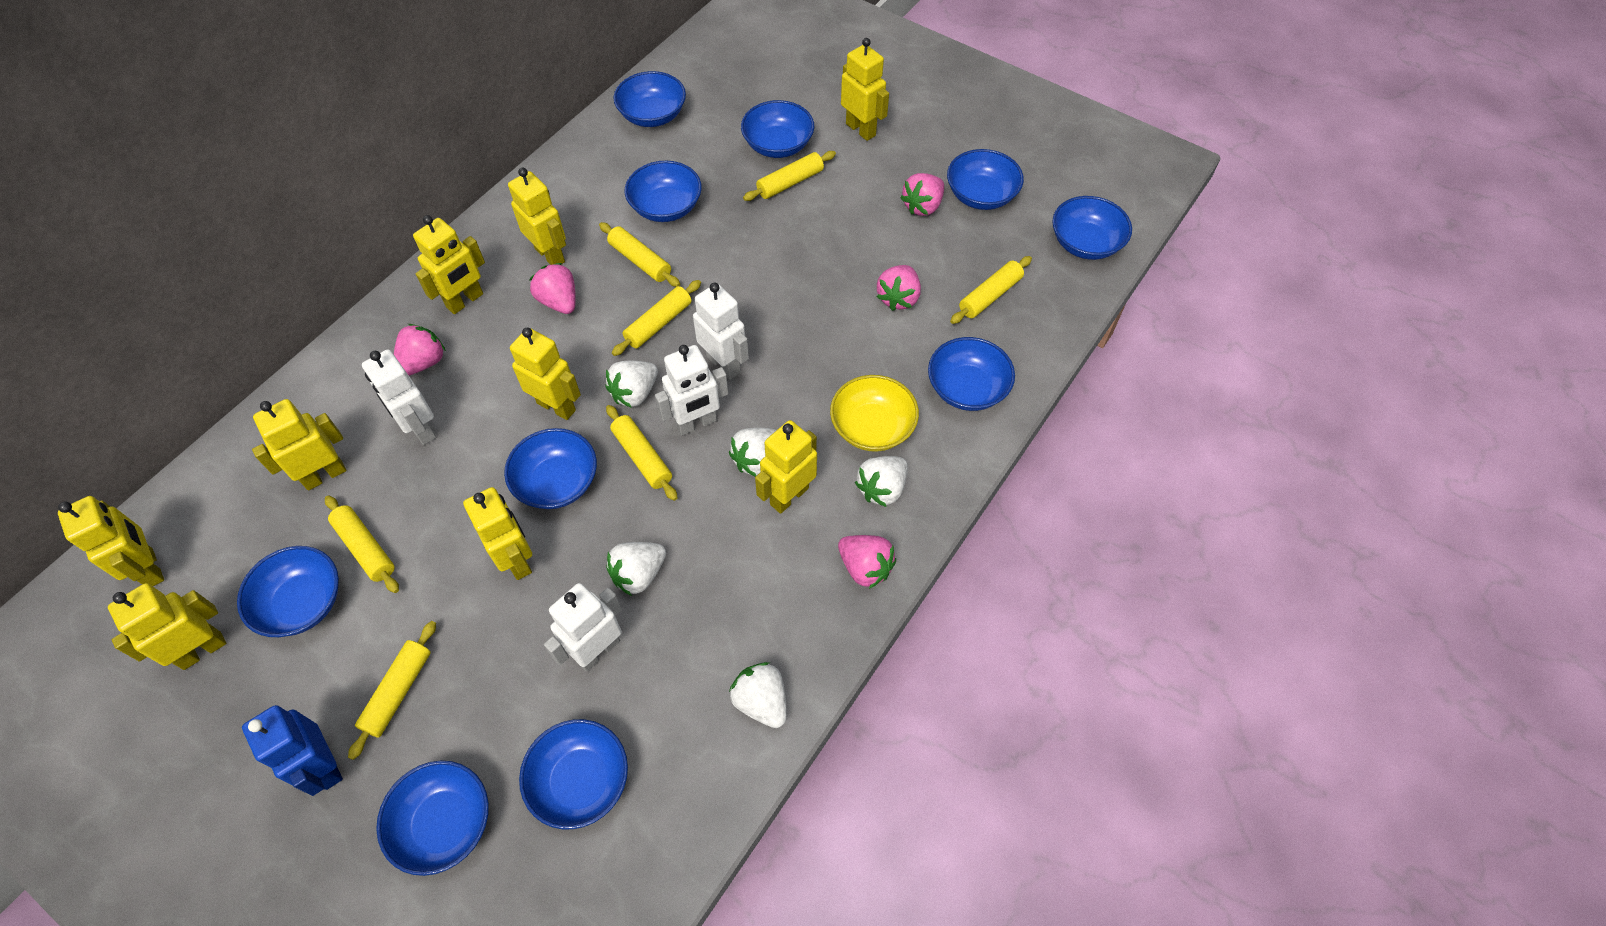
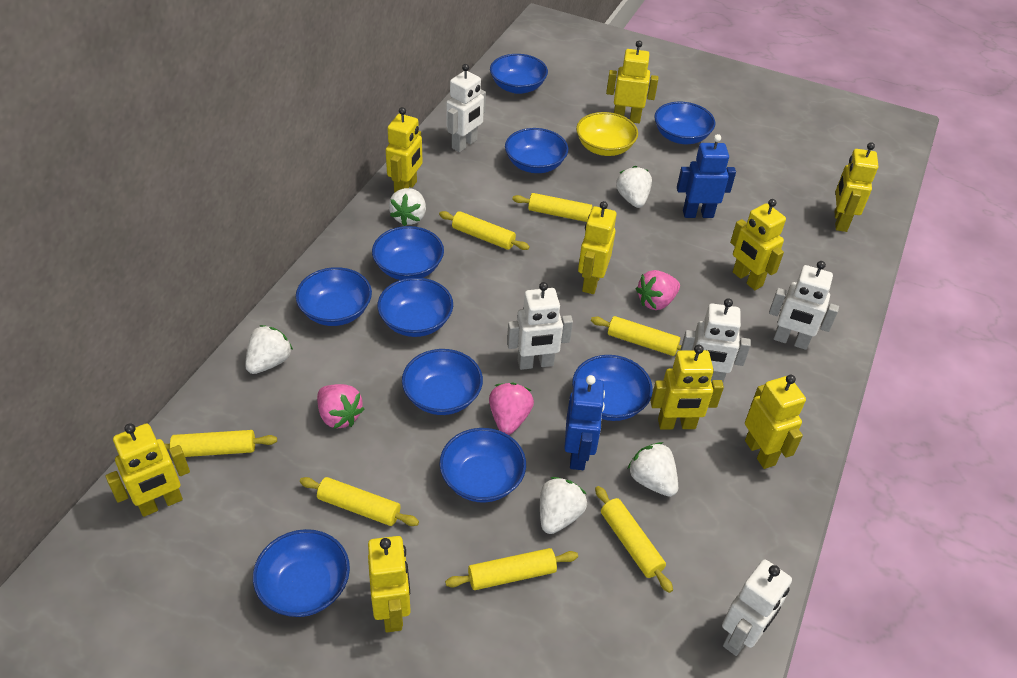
blue robot: 1 -> 2
pink strawberry: 5 -> 3
white robot: 4 -> 5

